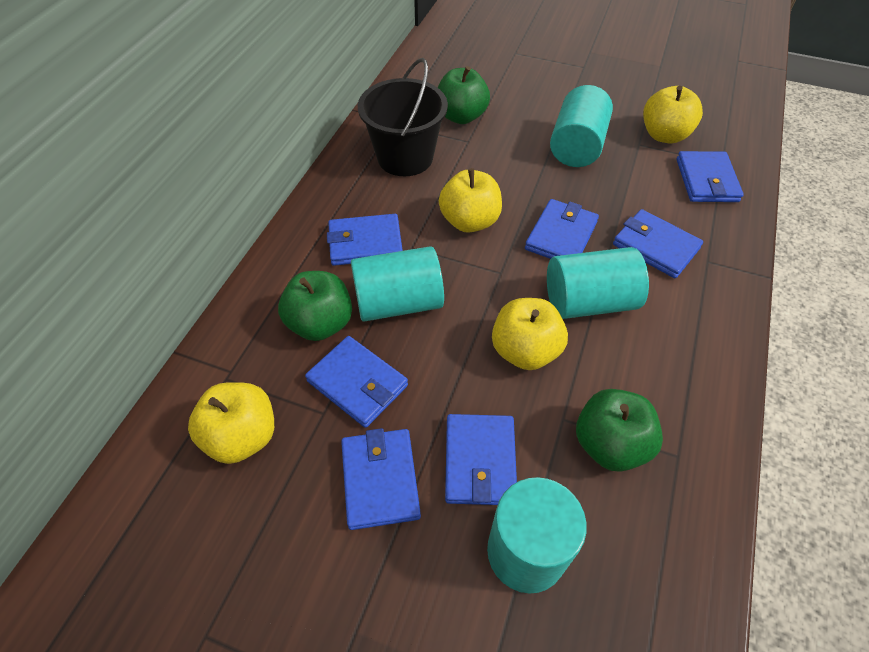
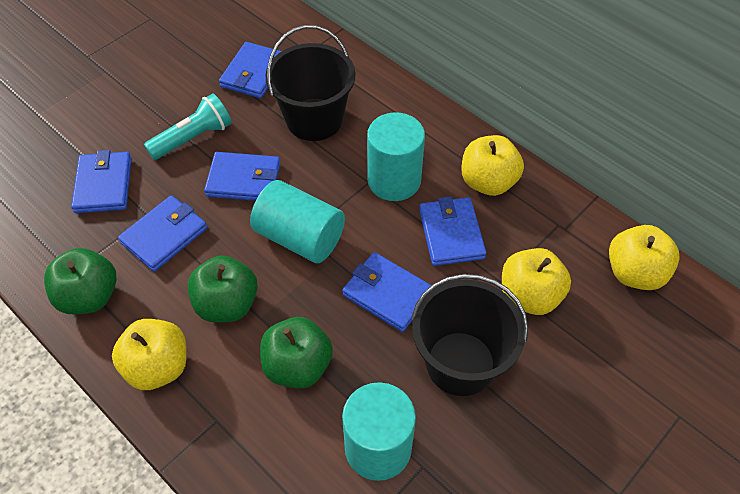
black bucket: 1 -> 2
blue wallet: 7 -> 6
turquoise cylinder: 4 -> 3
turquoise flashlight: 0 -> 1

